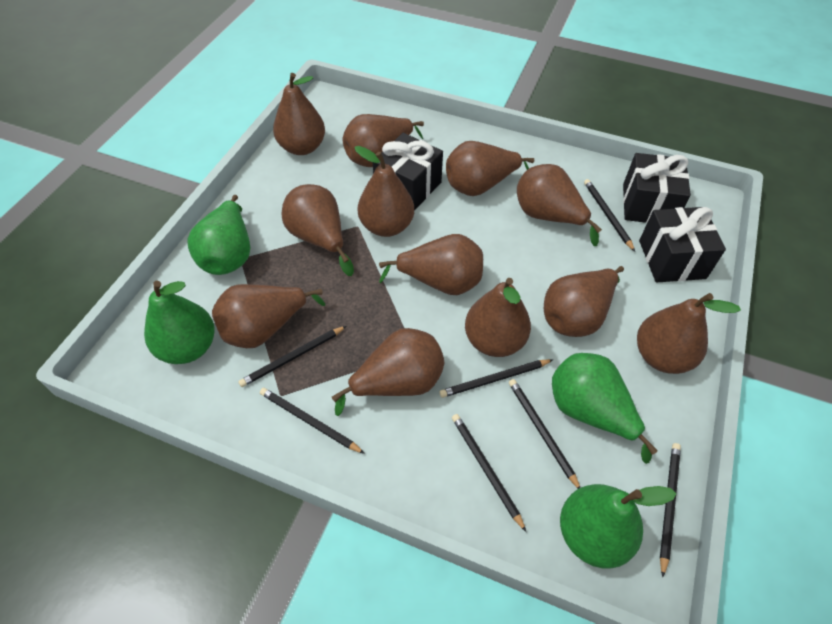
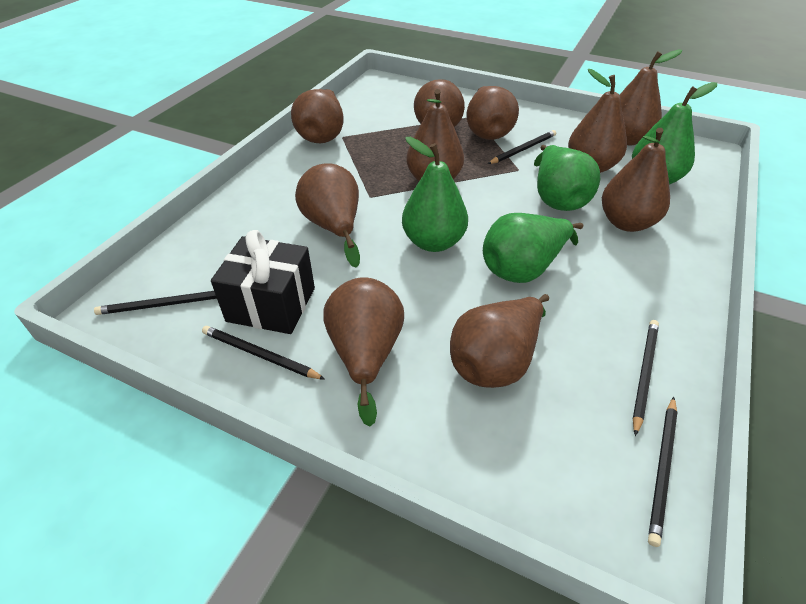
black gift: 3 -> 1
black pencil: 7 -> 5
brown pear: 12 -> 10

